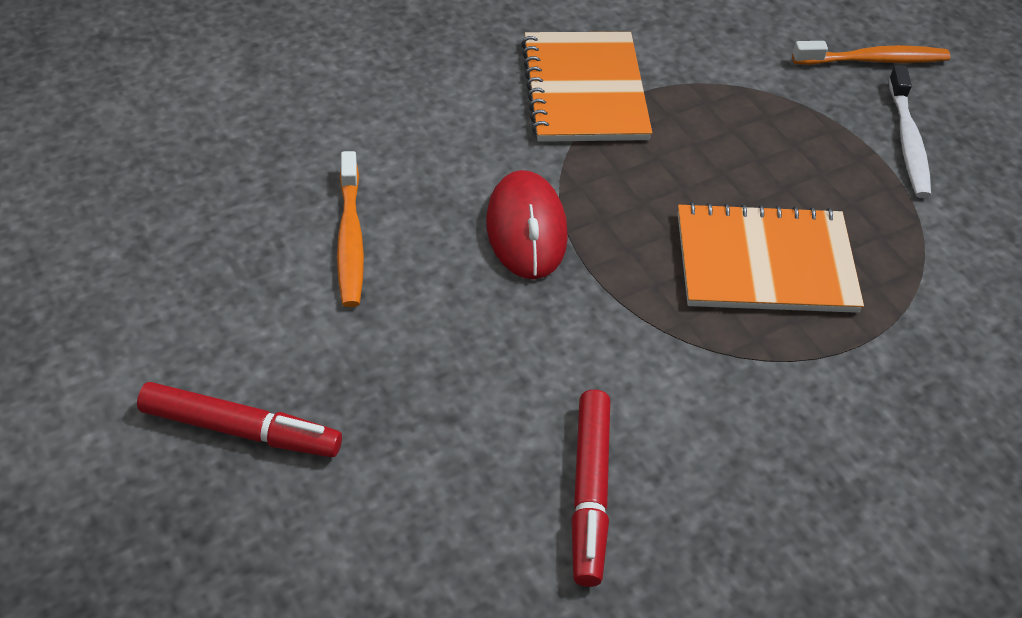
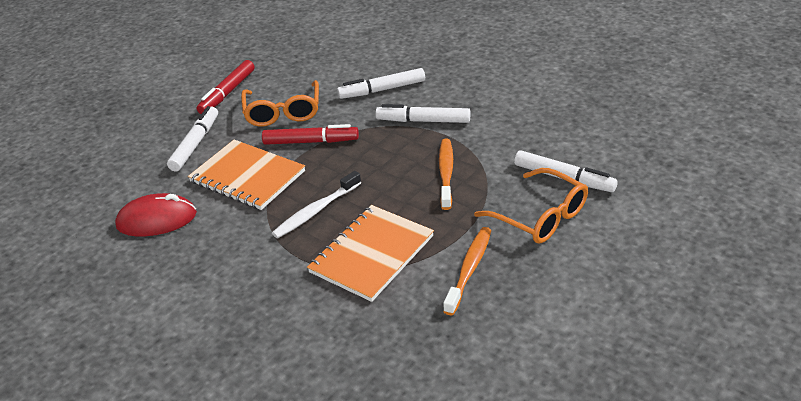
orange glasses: 0 -> 2
white marker: 0 -> 4

